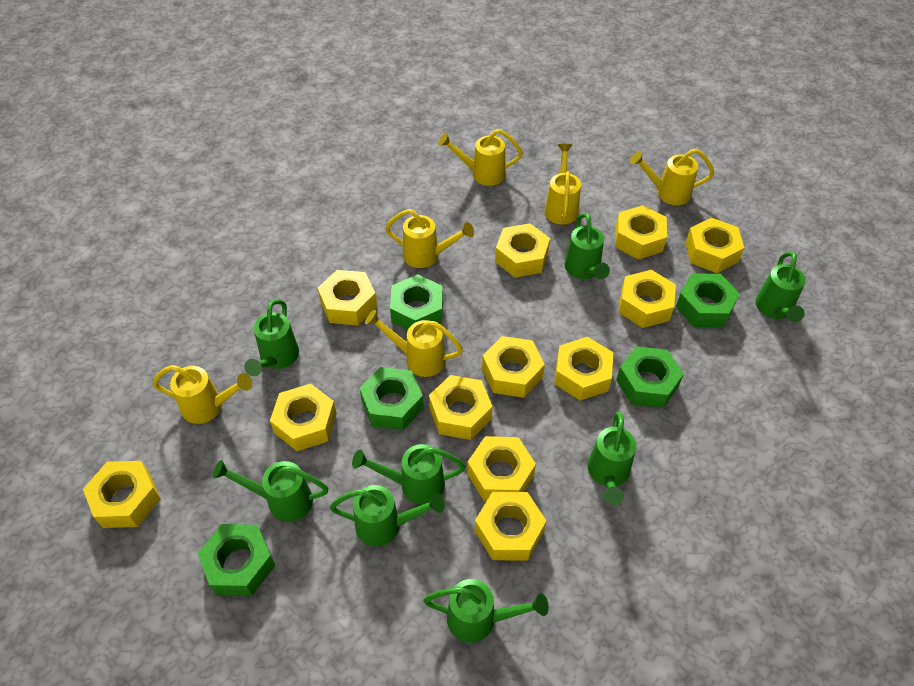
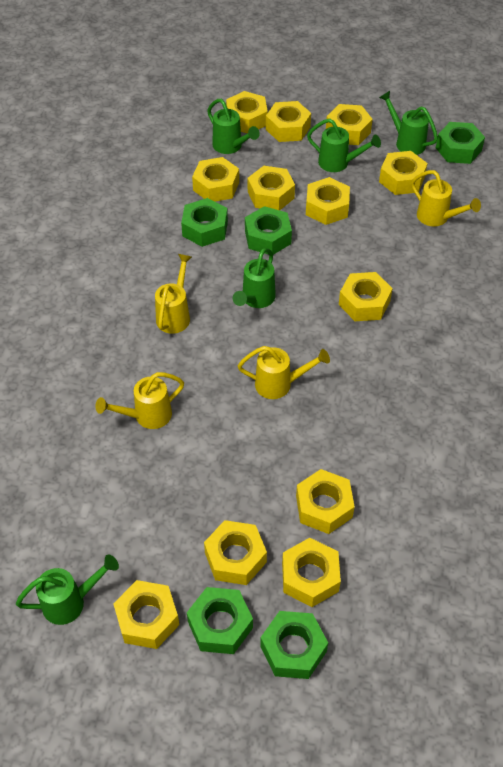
green watering can: 8 -> 5
yellow watering can: 6 -> 4

